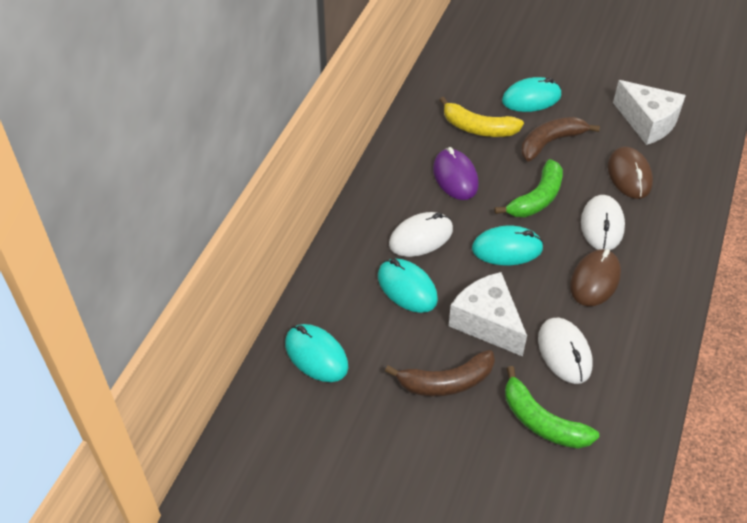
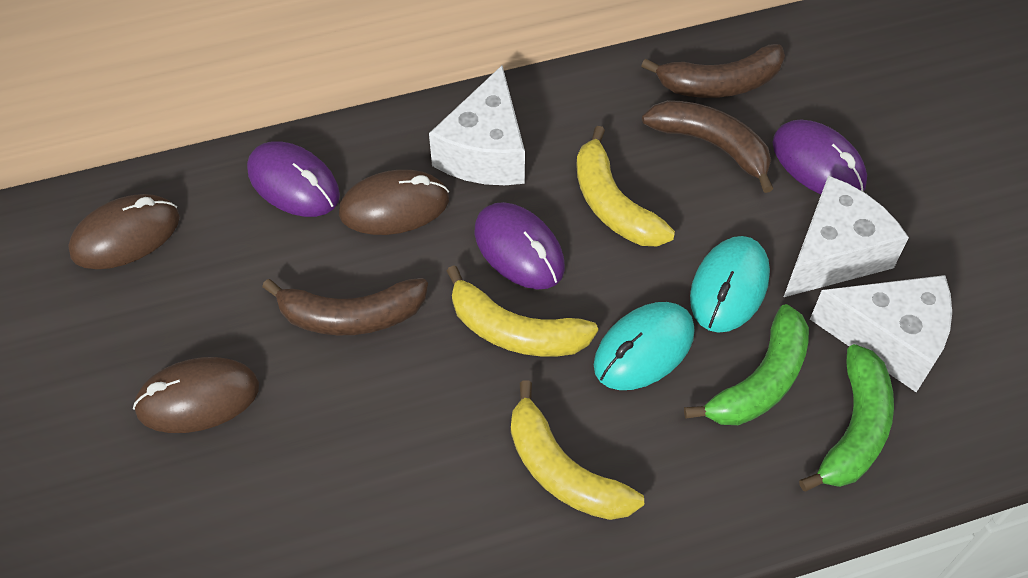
brown banana: 2 -> 3
brown mouse: 2 -> 3
purple mouse: 1 -> 3
turquoise mouse: 4 -> 2
white cheese: 2 -> 3
white mouse: 3 -> 0
yellow banana: 1 -> 3

